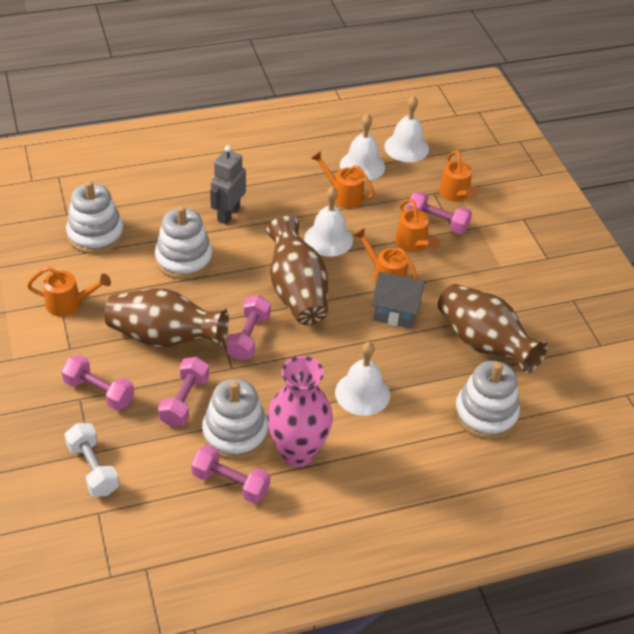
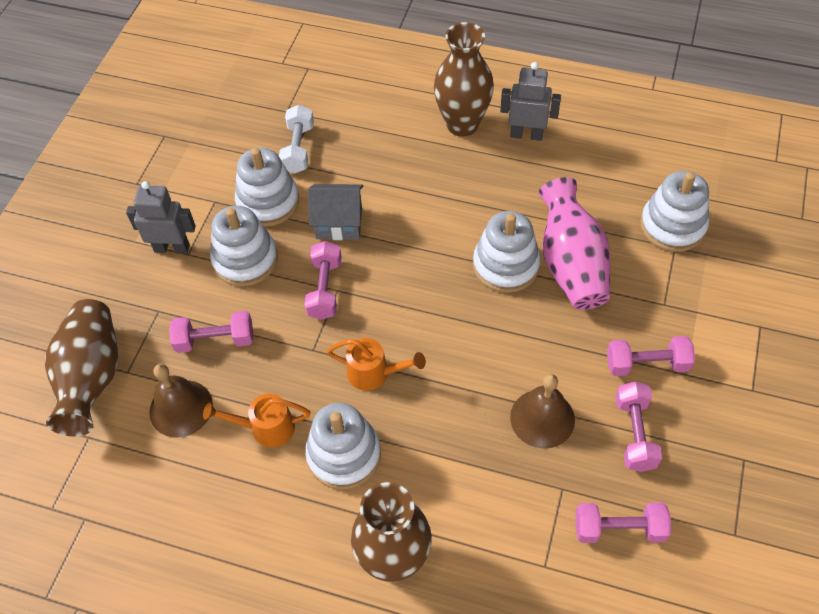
brown bell: 0 -> 2
grey robot: 1 -> 2
orange watering can: 5 -> 2
white bell: 4 -> 0
white stacking toy: 4 -> 5

